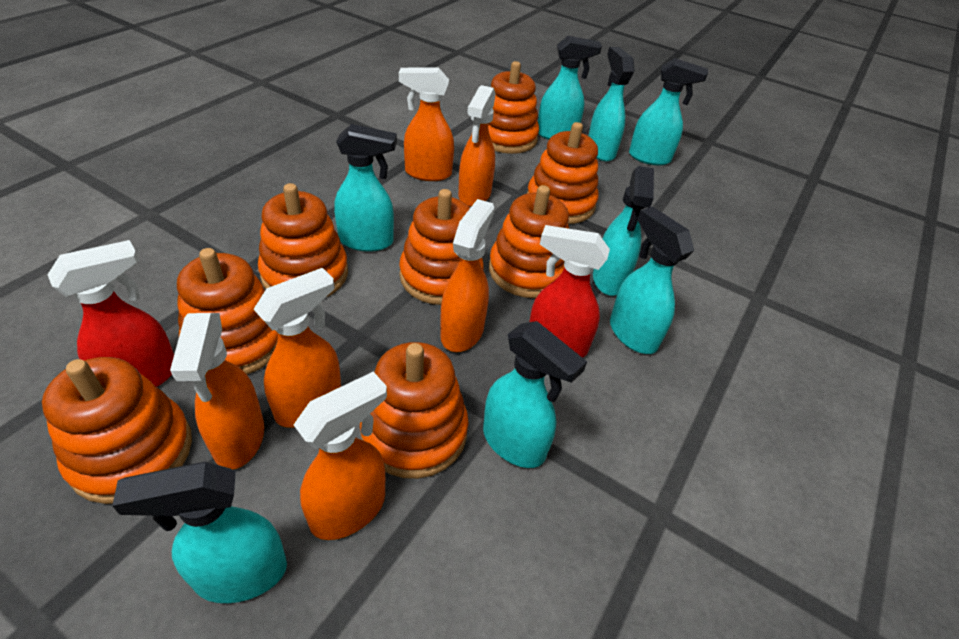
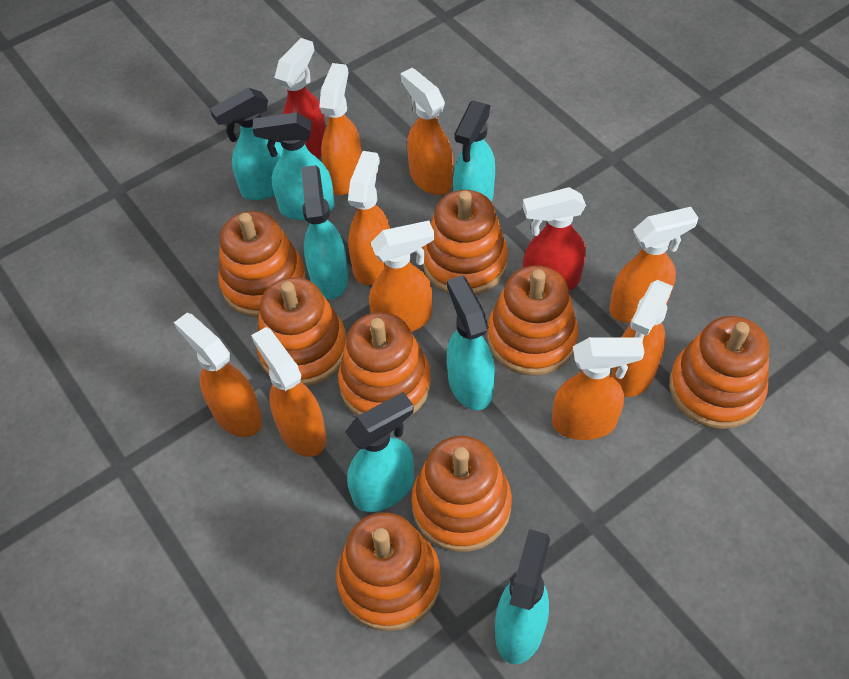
orange spray bottle: 6 -> 9
turquoise spray bottle: 8 -> 7

